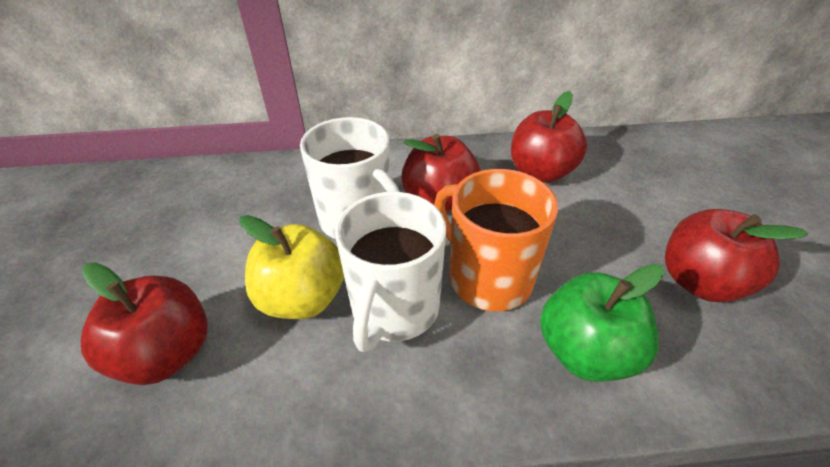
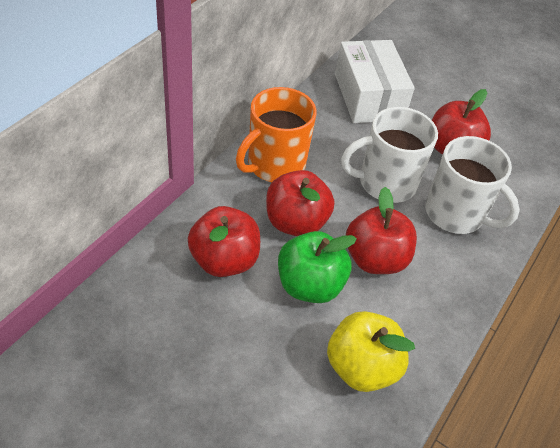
white box: 0 -> 1

